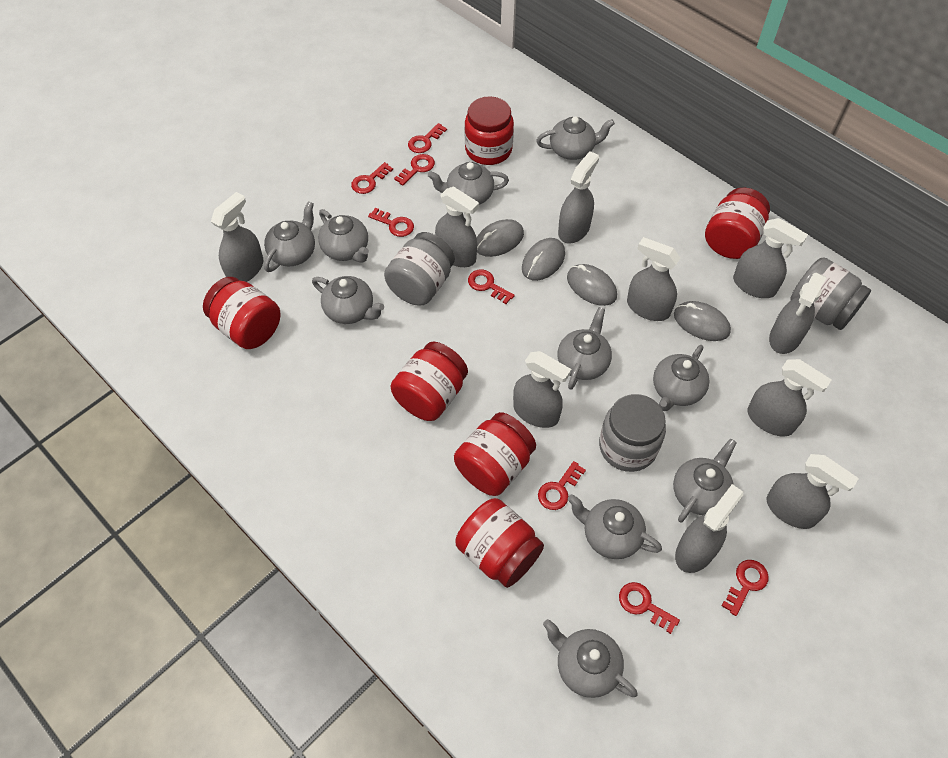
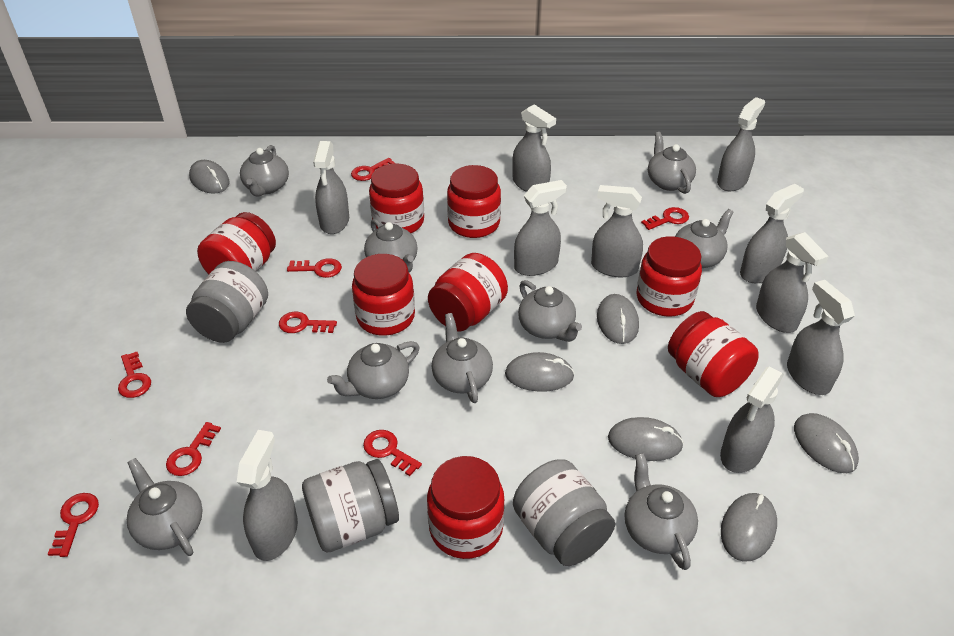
grey mouse: 4 -> 6
grey teapot: 10 -> 9
red jar: 6 -> 8

